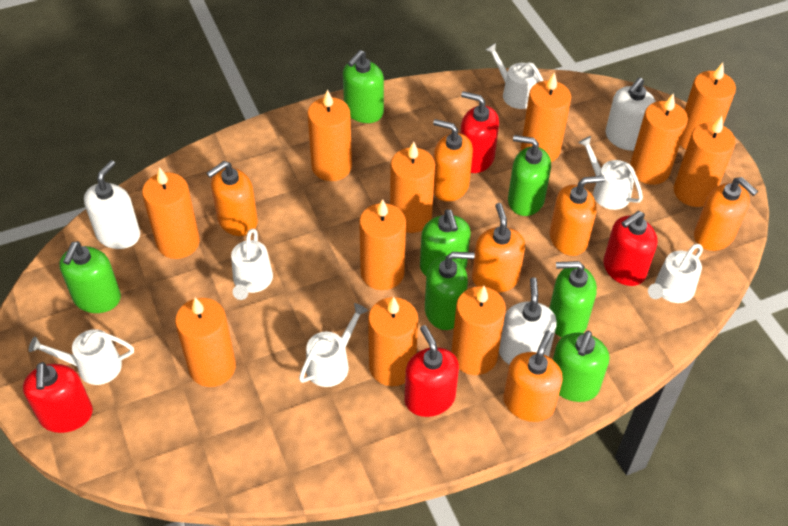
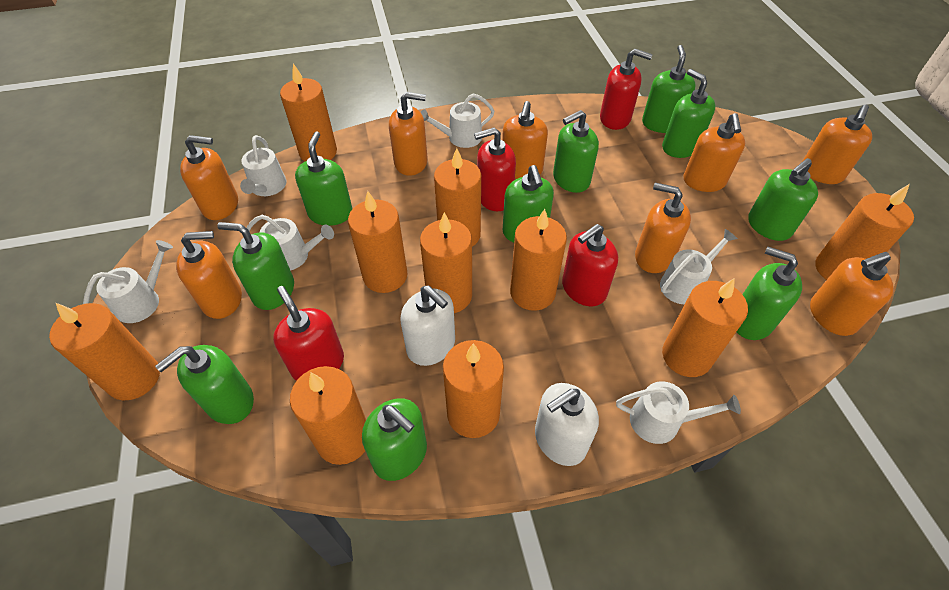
green soap dispenser: 7 -> 10
orange candle: 11 -> 10
orange soap dispenser: 6 -> 8
white soap dispenser: 3 -> 2

